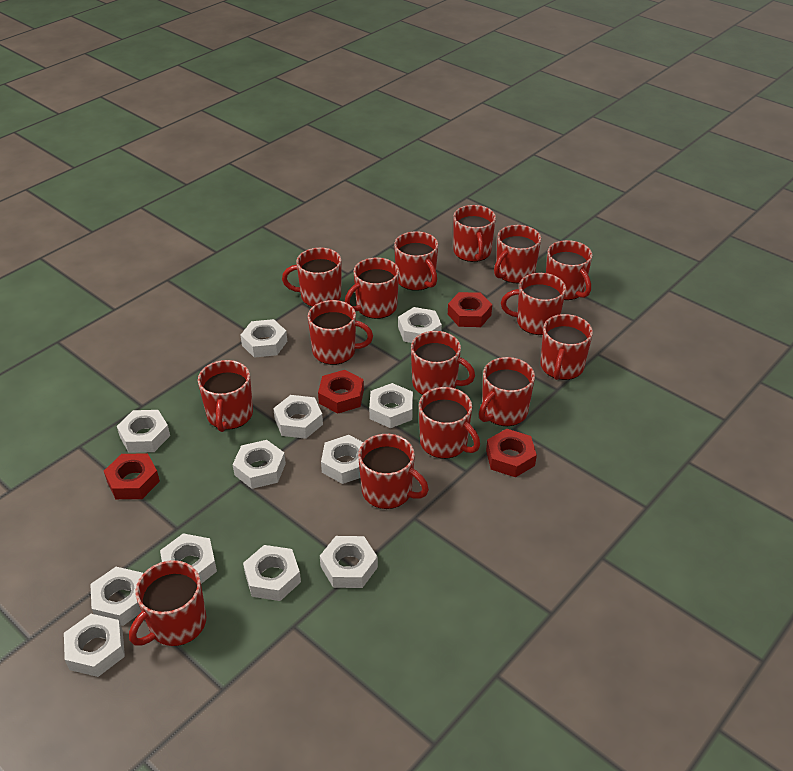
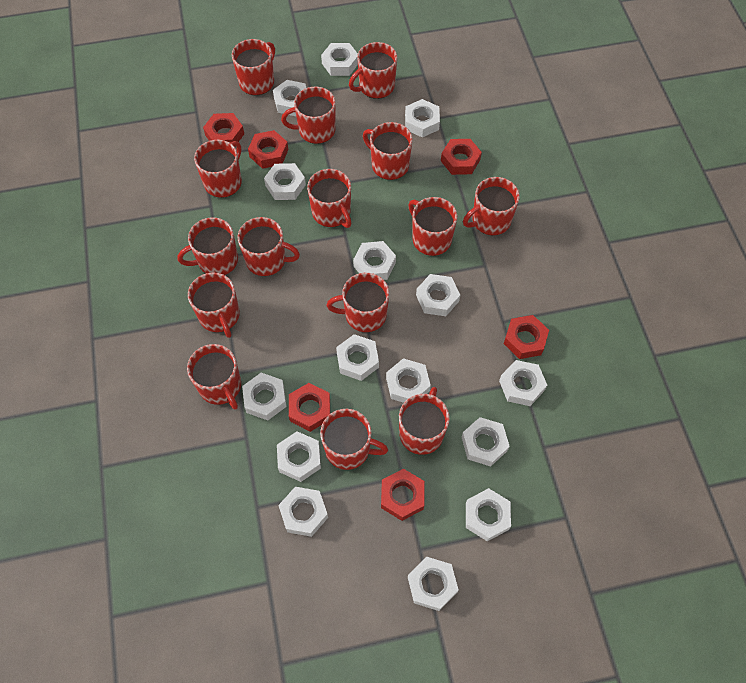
red nut: 4 -> 6
white nut: 12 -> 15

